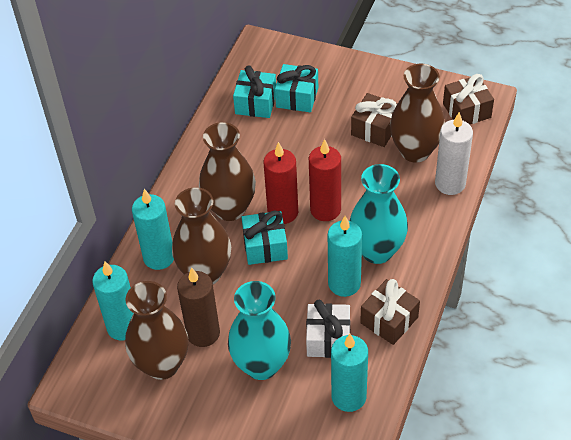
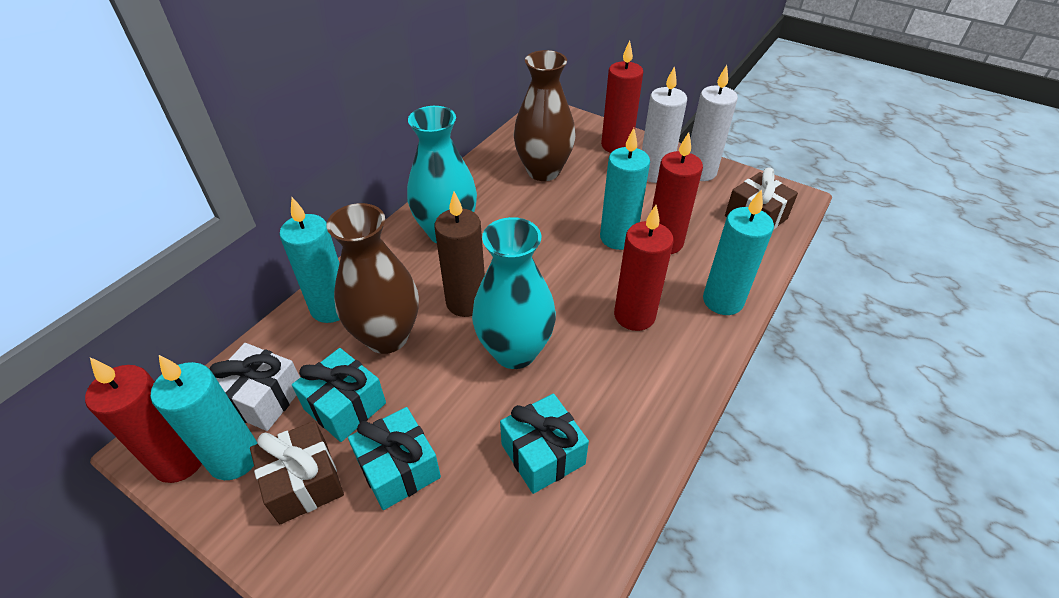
brown gift: 3 -> 2
brown vase: 4 -> 2
red candle: 2 -> 4
white candle: 1 -> 2

